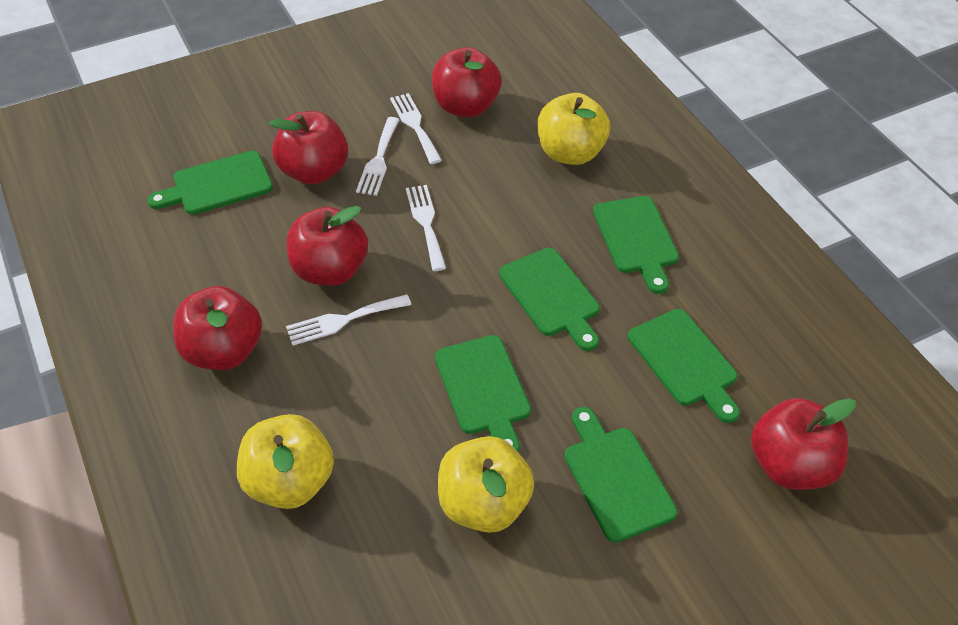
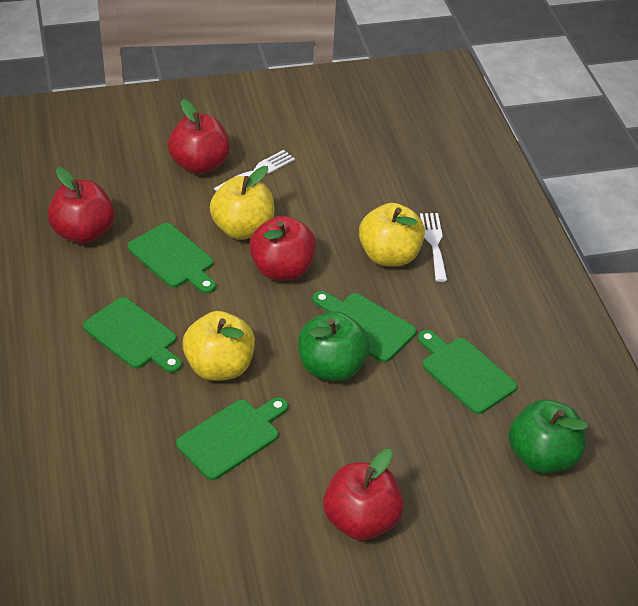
green apple: 0 -> 2
green cutting board: 6 -> 5
red apple: 5 -> 4
white fork: 4 -> 2

